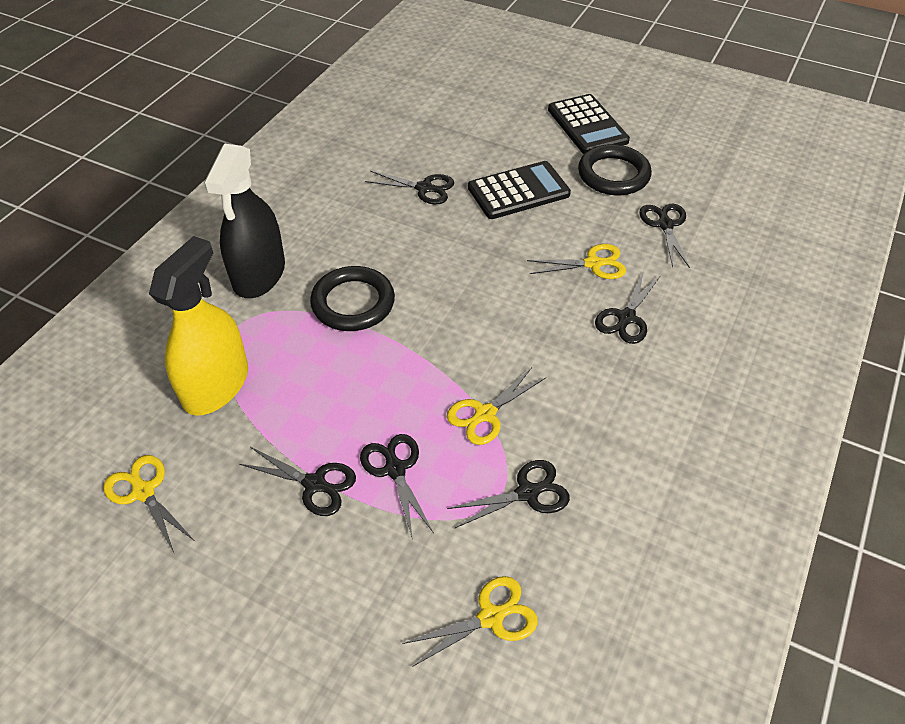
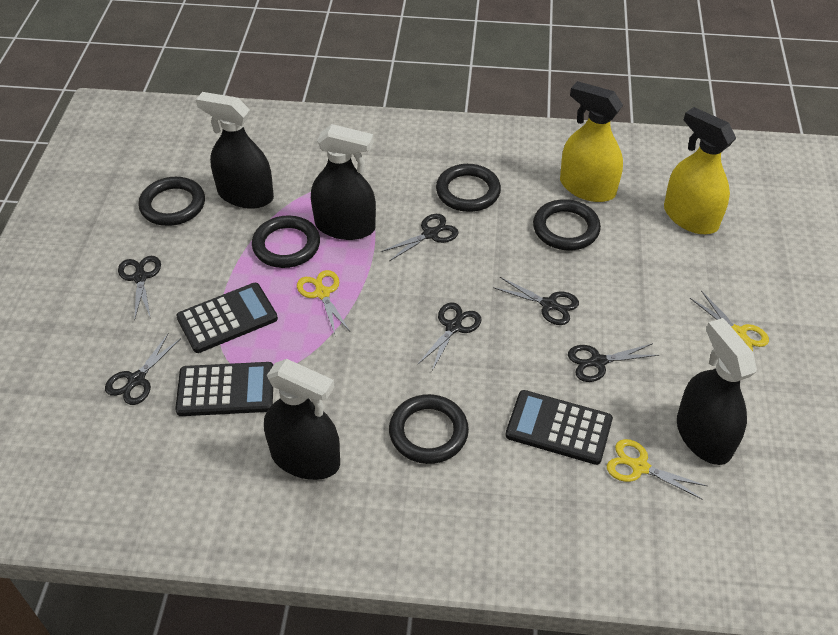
black calculator: 2 -> 3
black ring: 2 -> 5
black spray bottle: 1 -> 4
yellow scissors: 4 -> 3
yellow spray bottle: 1 -> 2

